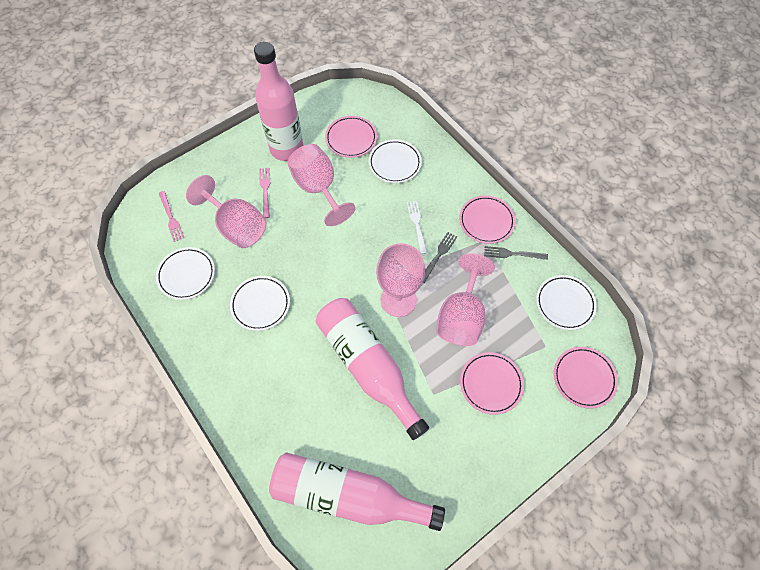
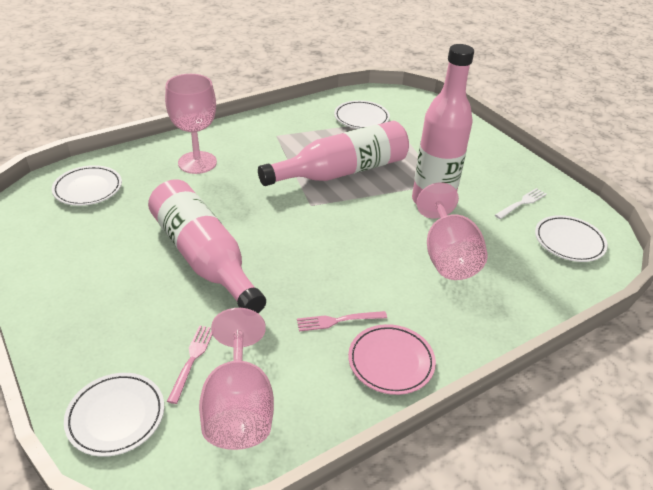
grey fork: 2 -> 0
pink goblet: 4 -> 3
pink plate: 4 -> 1

